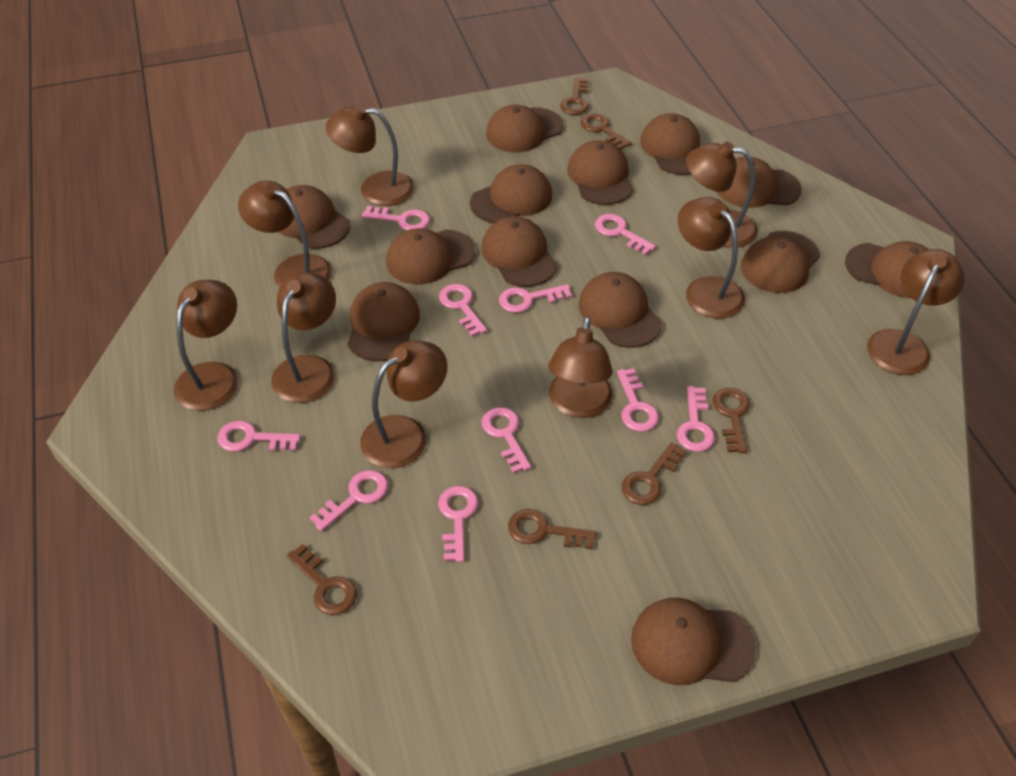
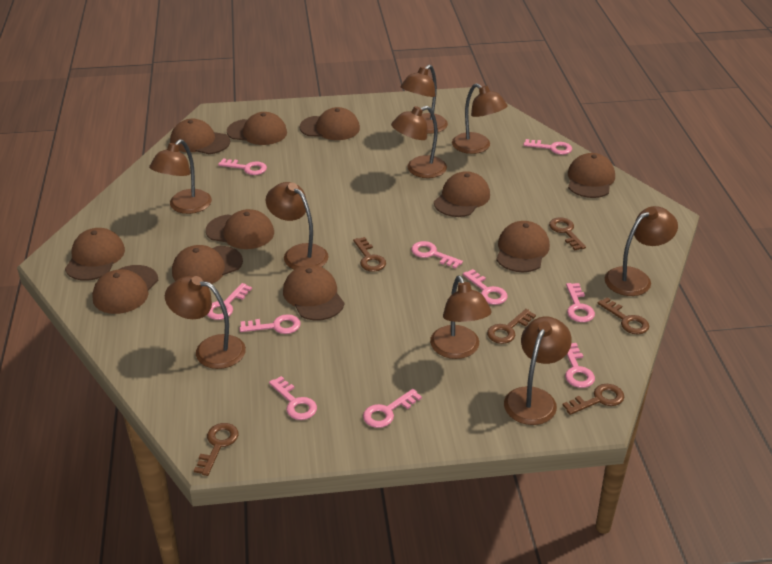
brown cap: 13 -> 11

